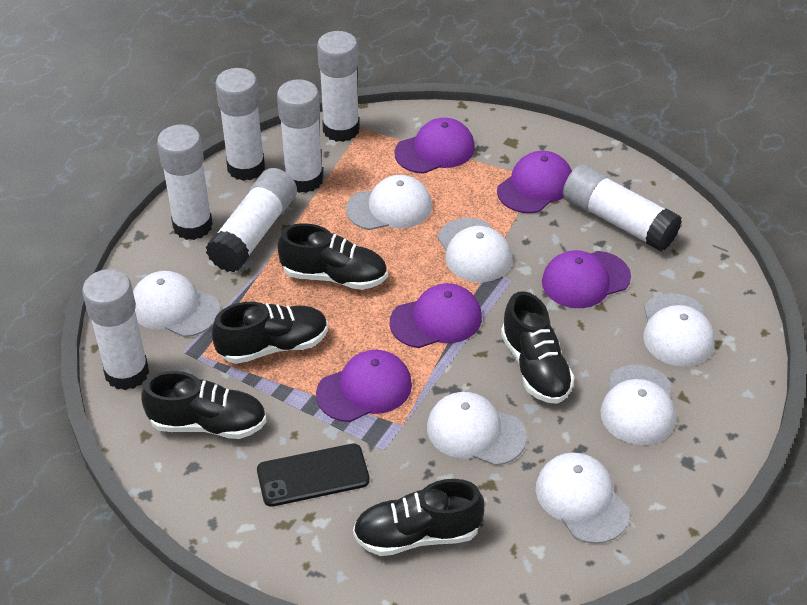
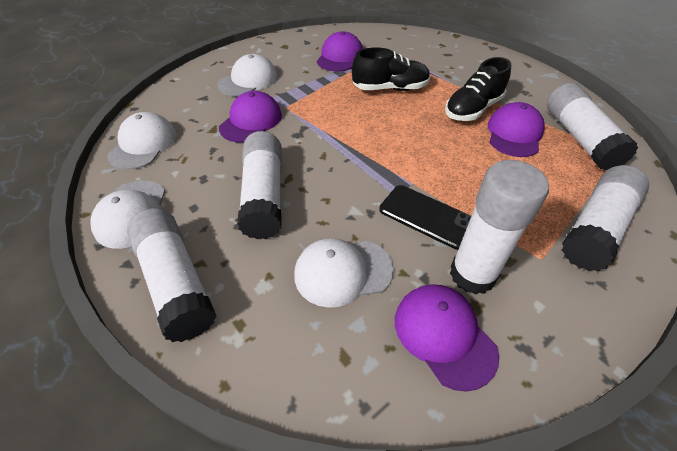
black shoe: 5 -> 2
purple cap: 5 -> 4
white cap: 7 -> 4
white glue stick: 7 -> 5

